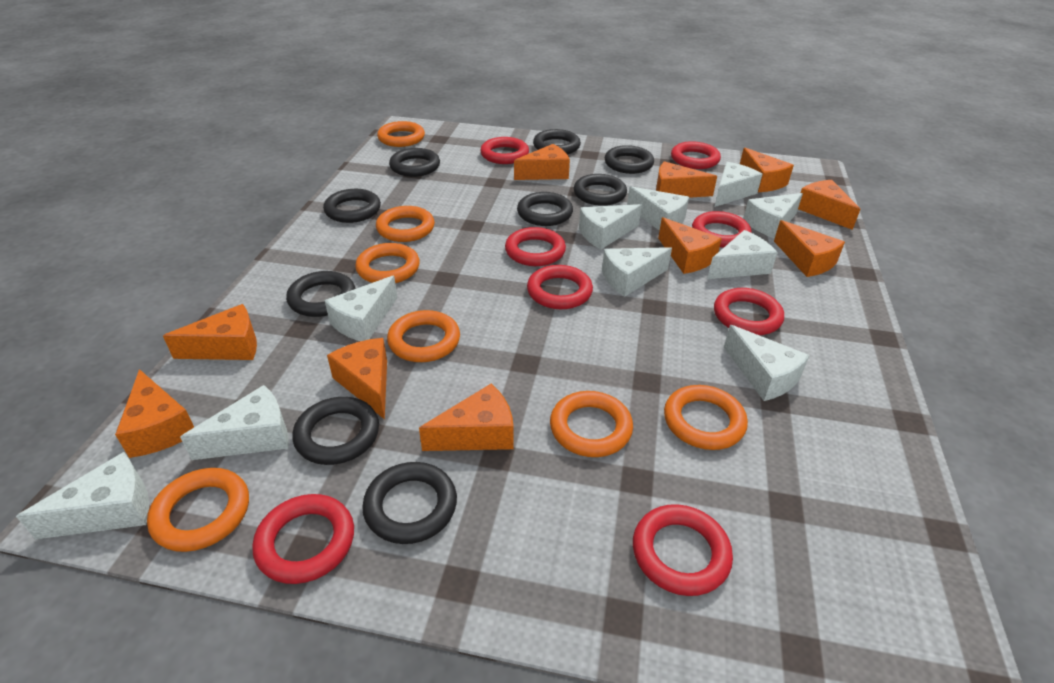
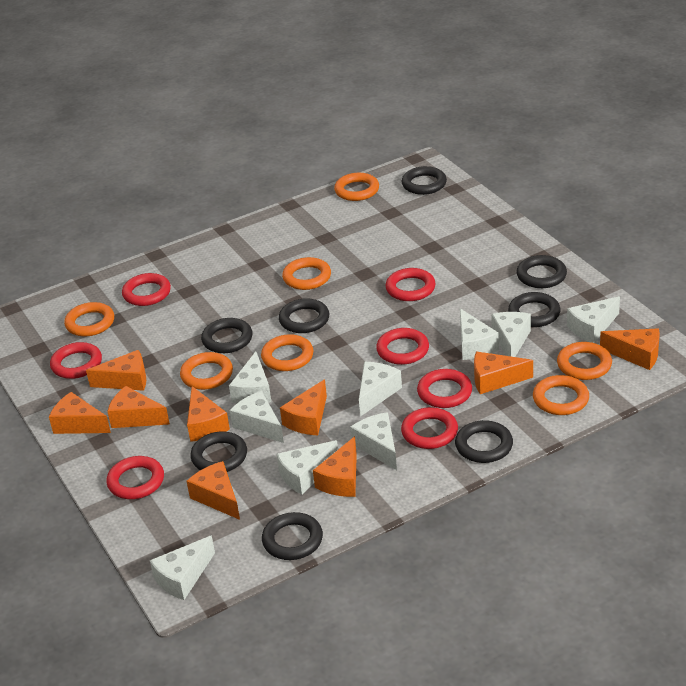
black ring: 9 -> 8
orange cheese: 10 -> 9
red ring: 8 -> 7
white cheese: 10 -> 9

